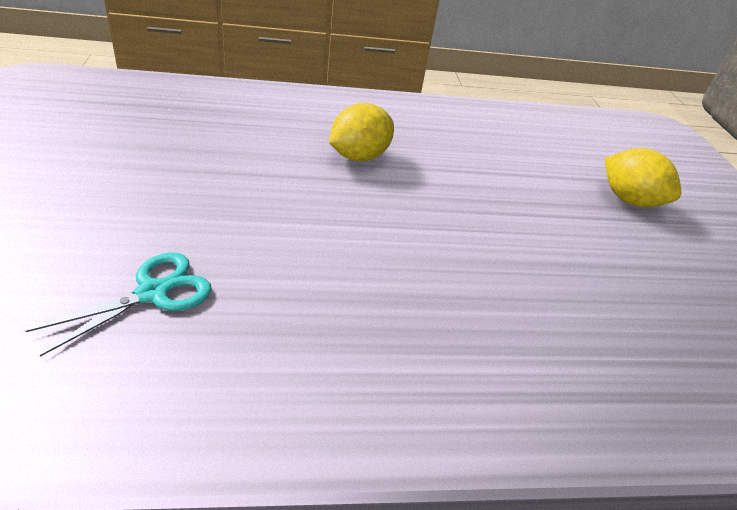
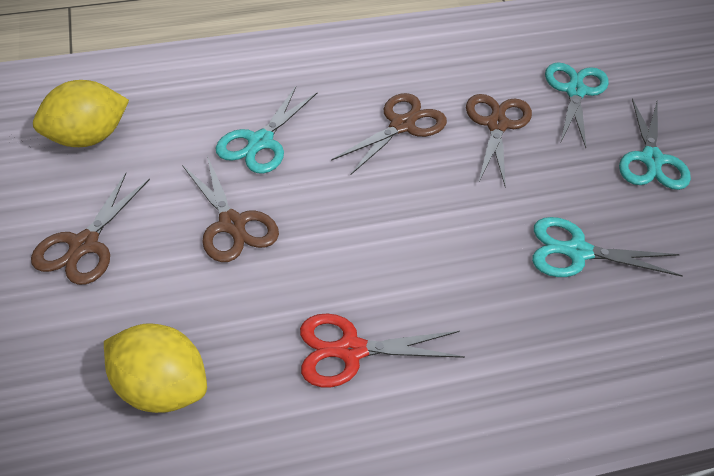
brown scissors: 0 -> 4
red scissors: 0 -> 1
turquoise scissors: 1 -> 4

